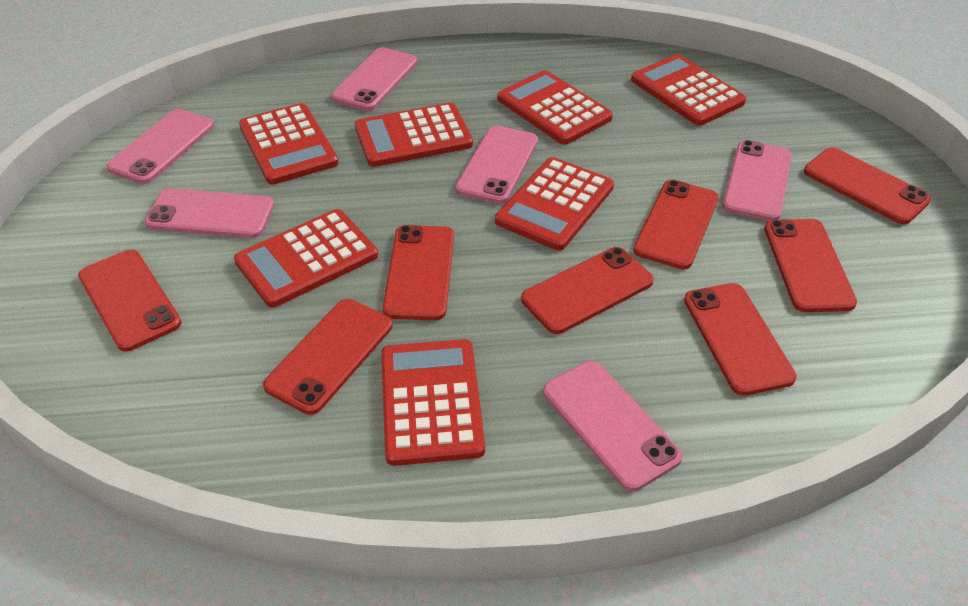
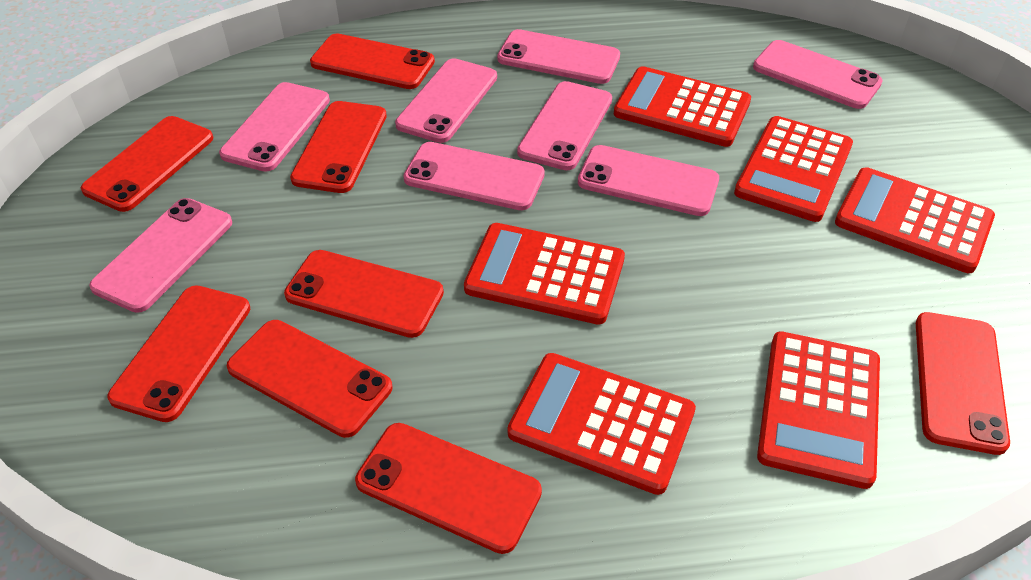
pink phone: 6 -> 8
red calculator: 7 -> 6

